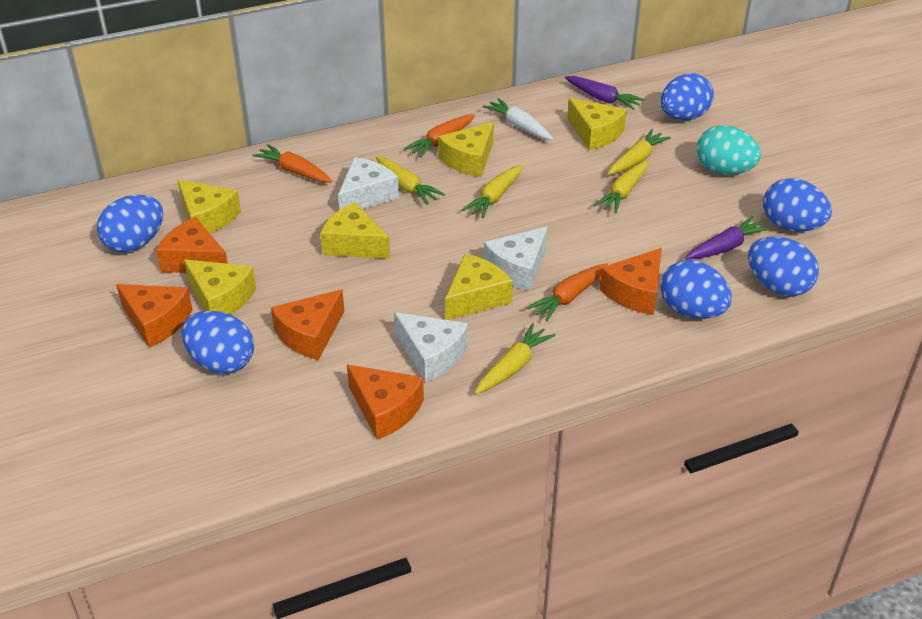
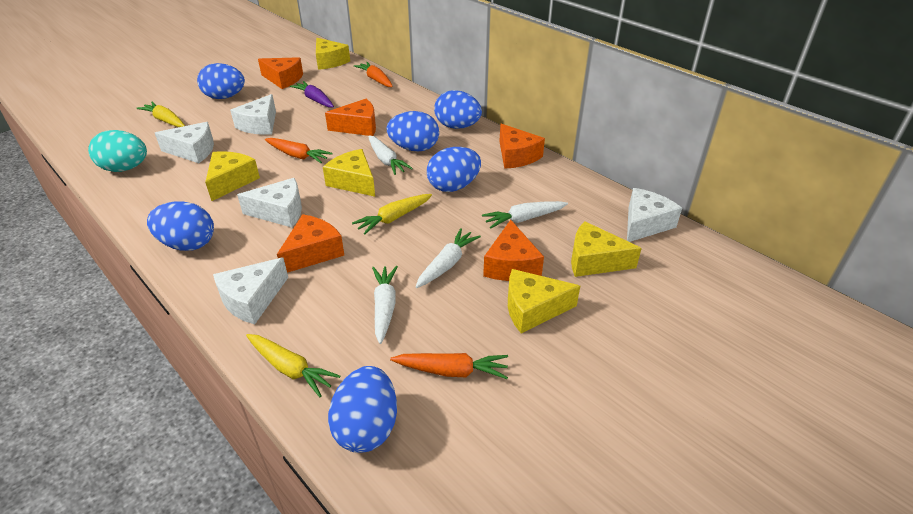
purple carrot: 2 -> 1
white carrot: 1 -> 4
white cheese: 3 -> 5
yellow carrot: 5 -> 3
yellow cheese: 6 -> 5

